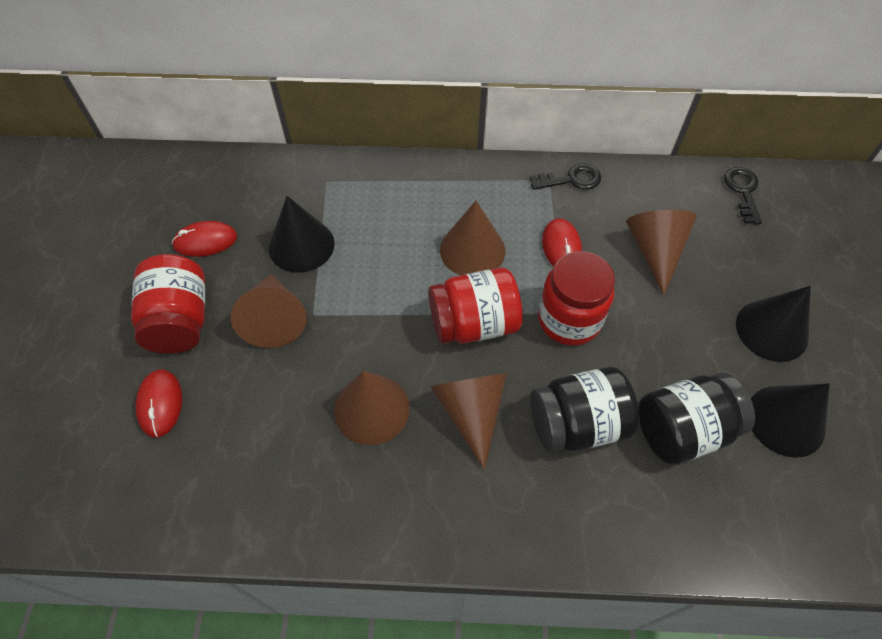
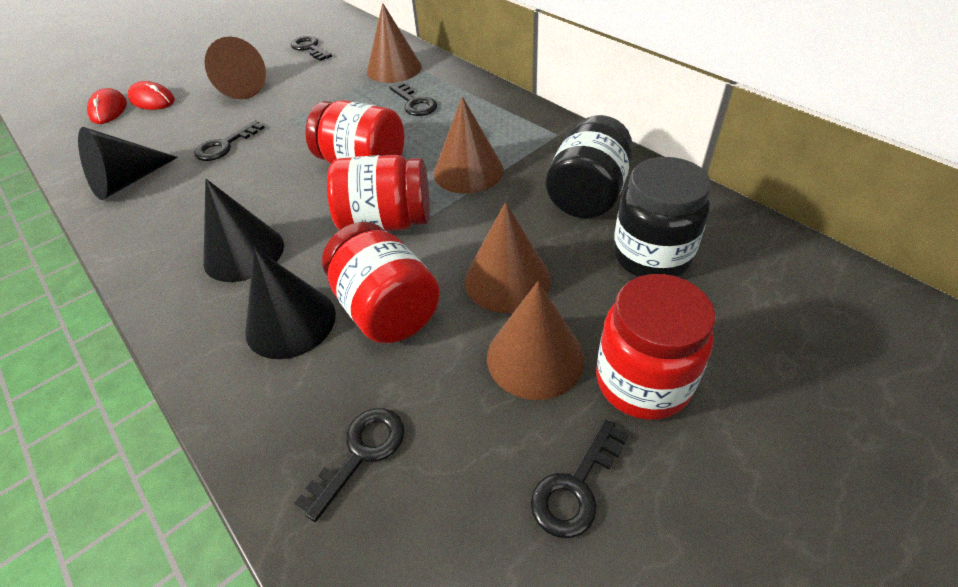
black key: 2 -> 5
red jar: 3 -> 4
red mouse: 3 -> 2

